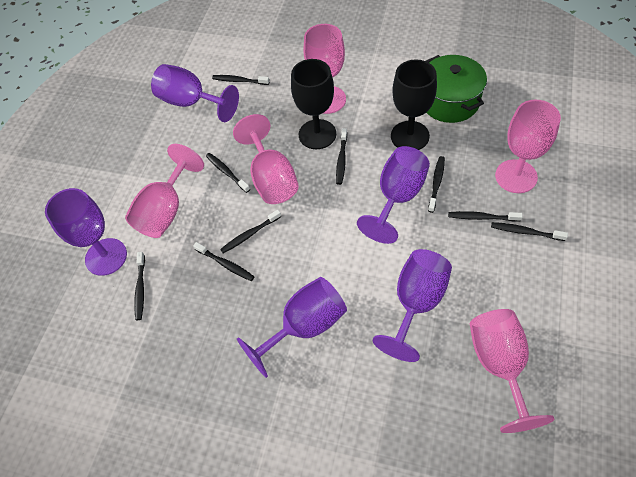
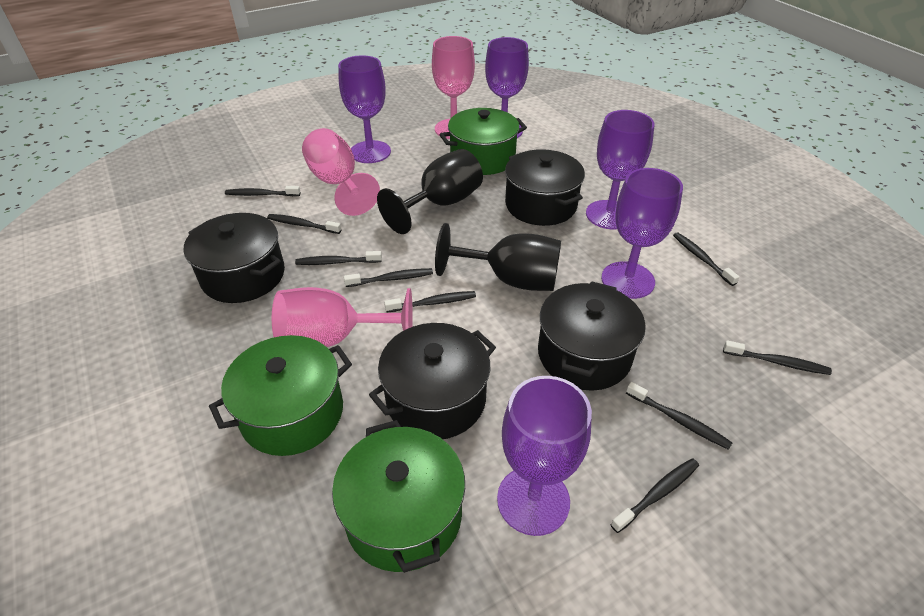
black pot: 0 -> 4
green pot: 1 -> 3
pink goblet: 5 -> 3

